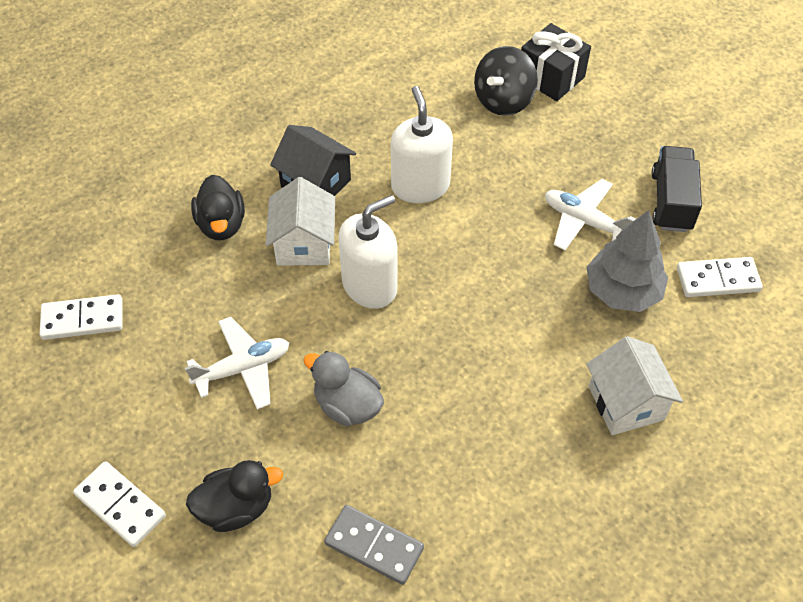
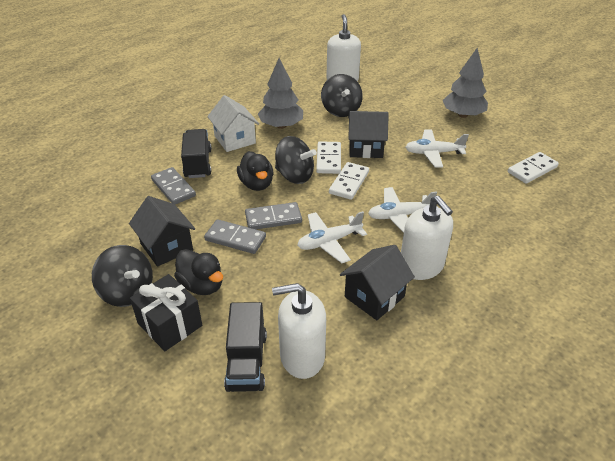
black house: 1 -> 3
black spinning top: 1 -> 3
black truck: 1 -> 2
grey domino: 1 -> 3
grey duck: 1 -> 0
grey tree: 1 -> 2
white house: 2 -> 1
white plane: 2 -> 3
white soap dispenser: 2 -> 3

